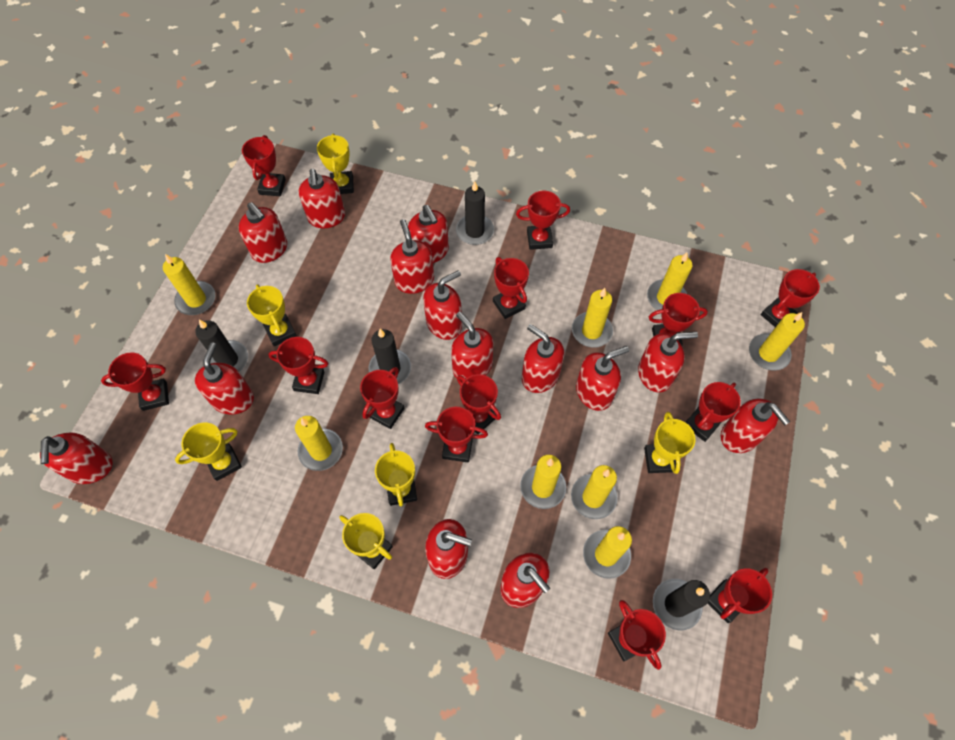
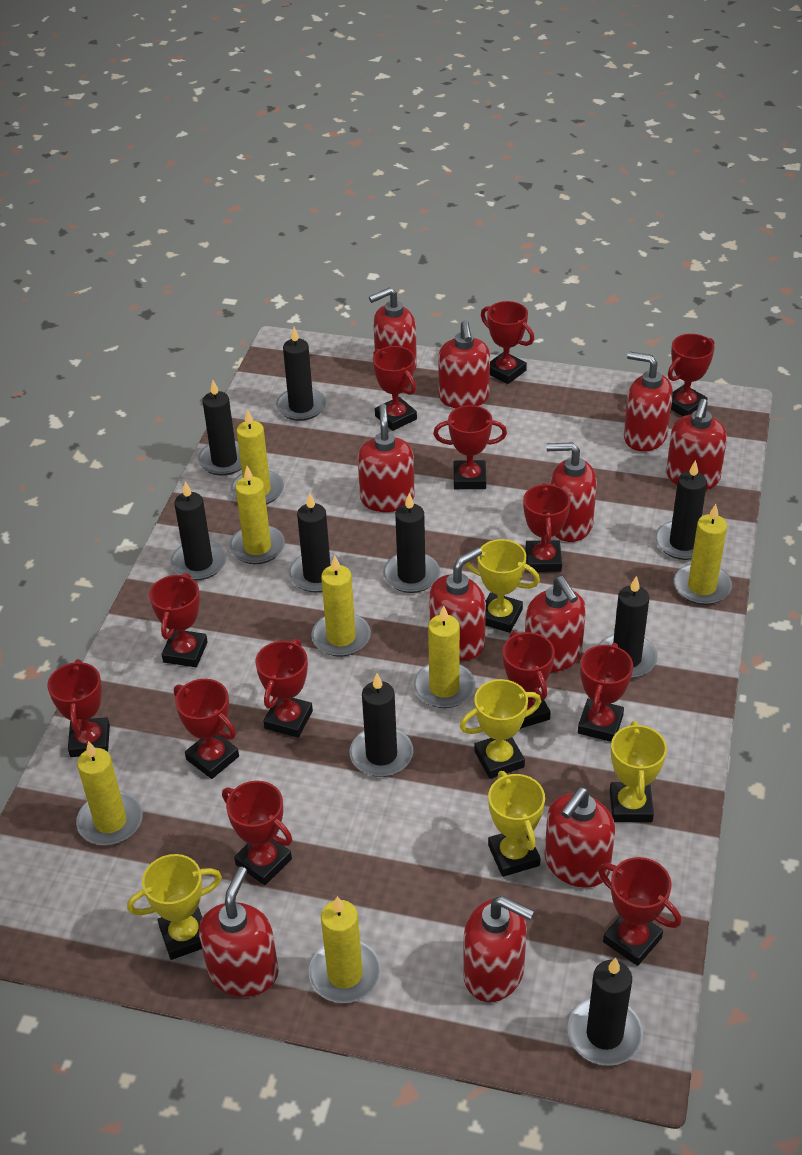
black candle: 4 -> 9
red soap dispenser: 14 -> 11
yellow candle: 8 -> 7
yellow trophy: 6 -> 5

